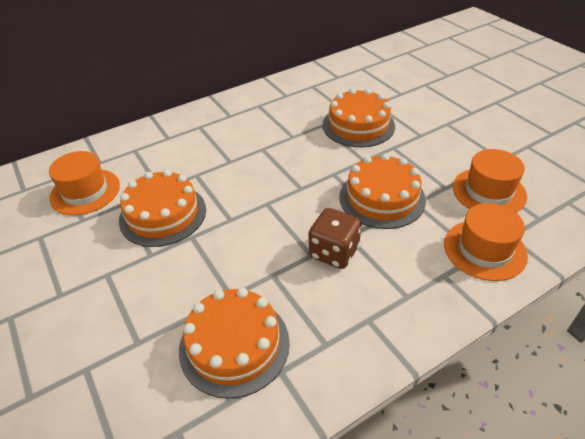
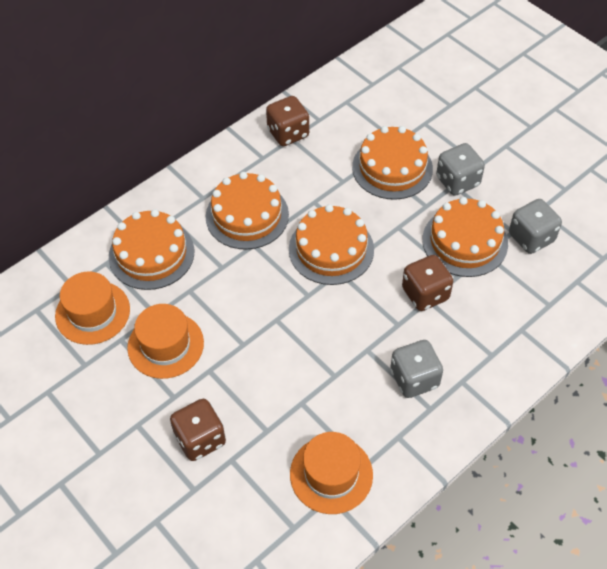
brown dice: 1 -> 3
grey dice: 0 -> 3
orange cake: 4 -> 5

